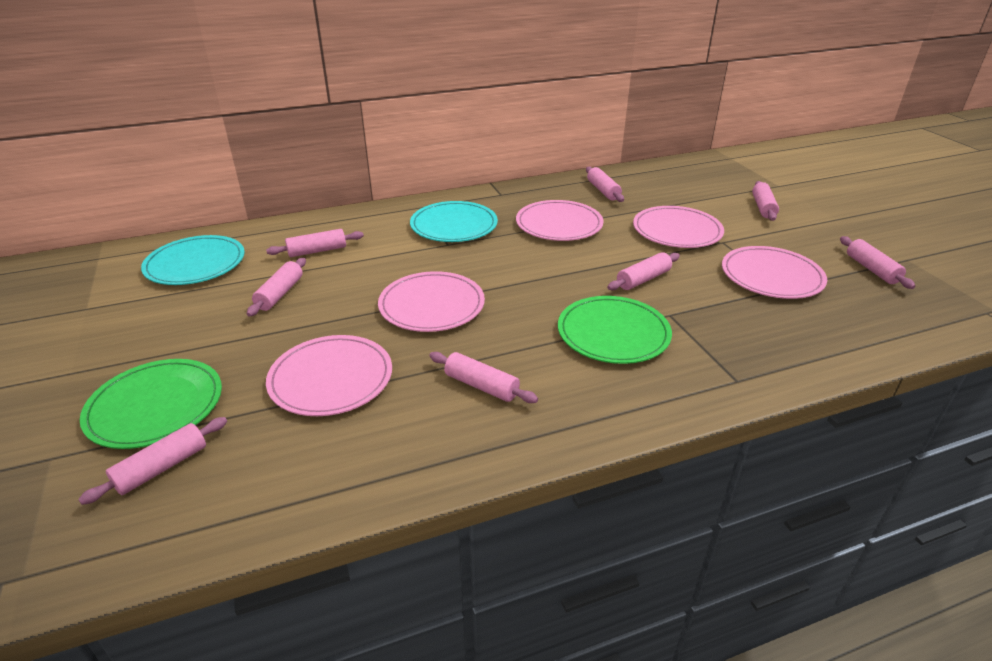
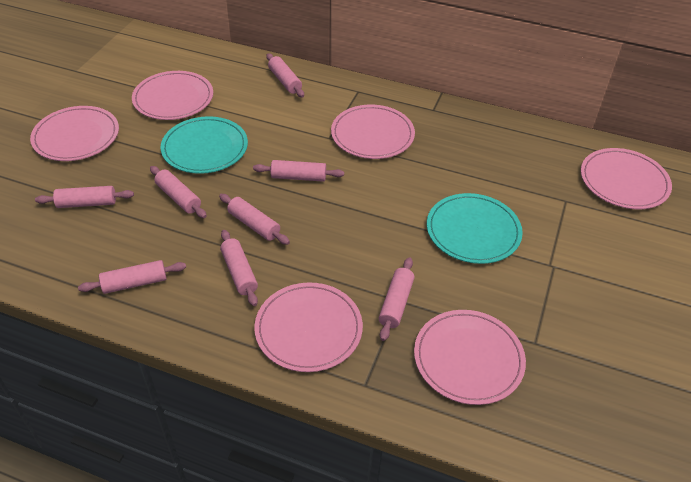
green plate: 2 -> 0
pink plate: 5 -> 6

